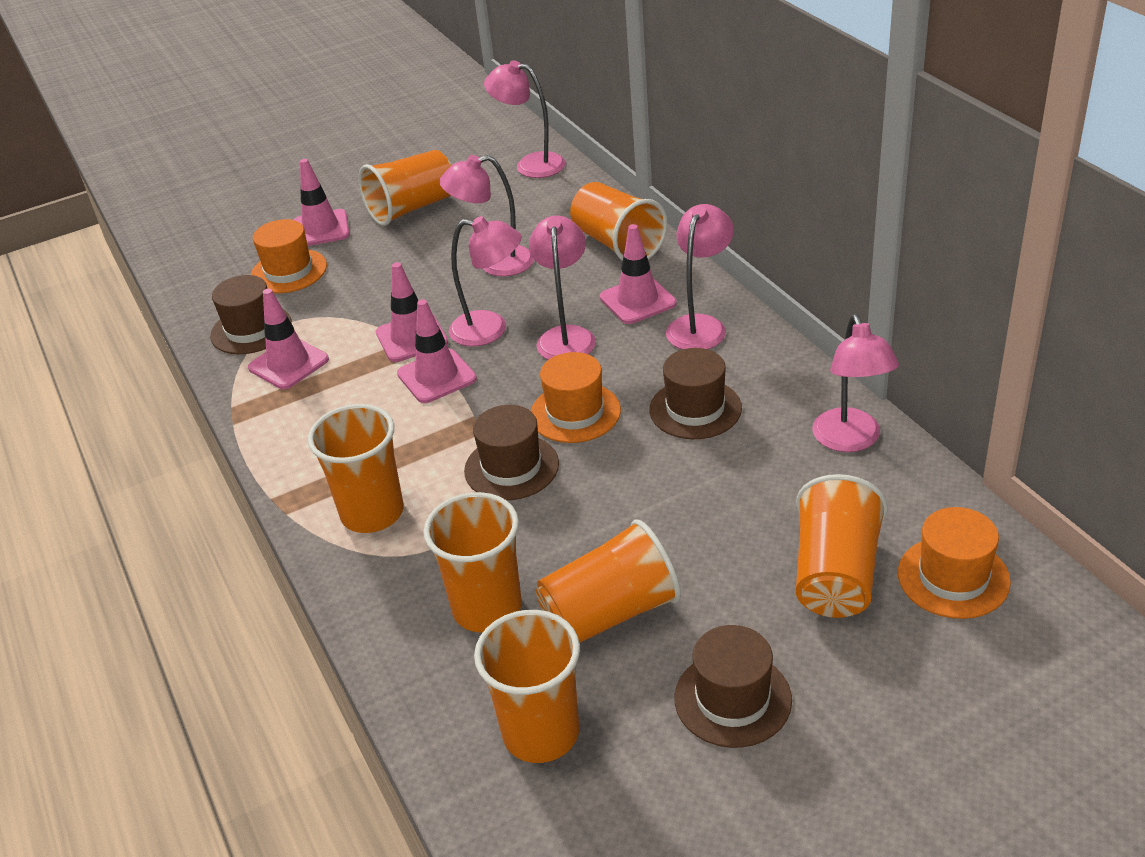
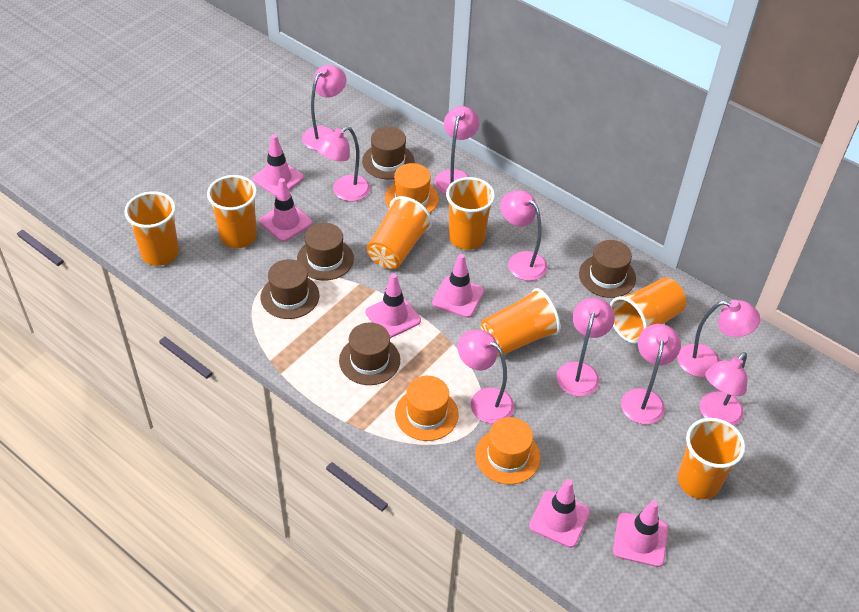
brown hat: 4 -> 5
pink lamp: 6 -> 9
pink traffic cone: 5 -> 6

